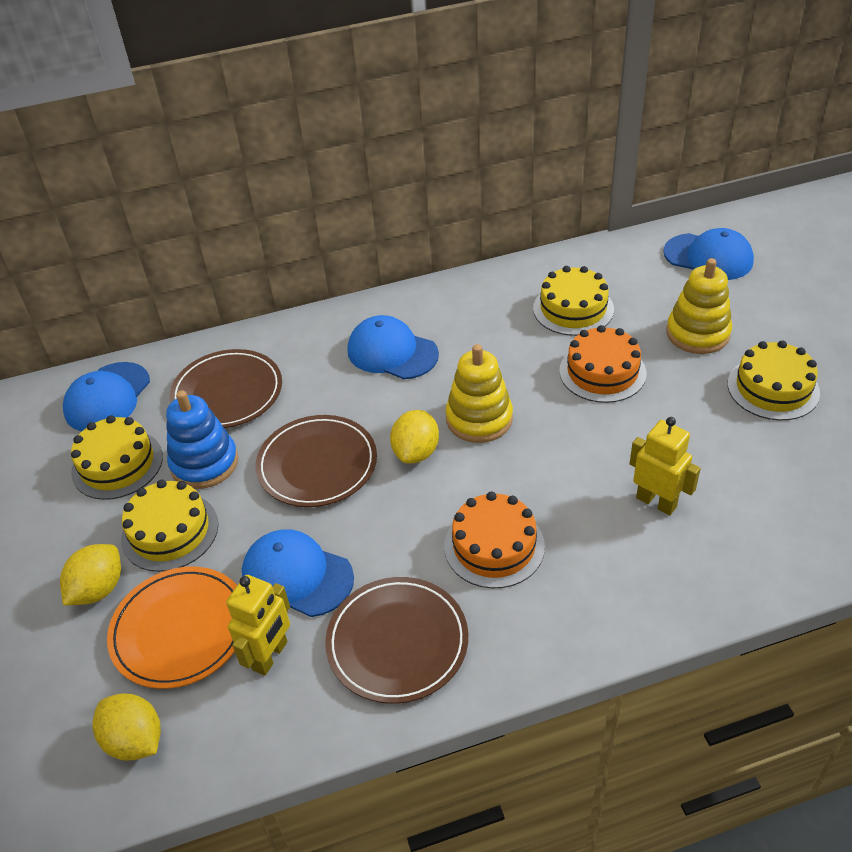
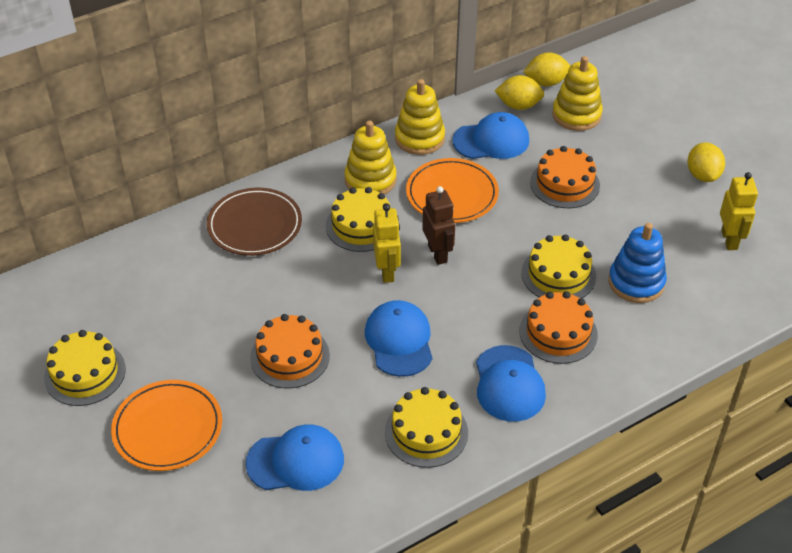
brown plate: 3 -> 1
brown robot: 0 -> 1
orange cake: 2 -> 3
orange plate: 1 -> 2
yellow stacking toy: 2 -> 3

